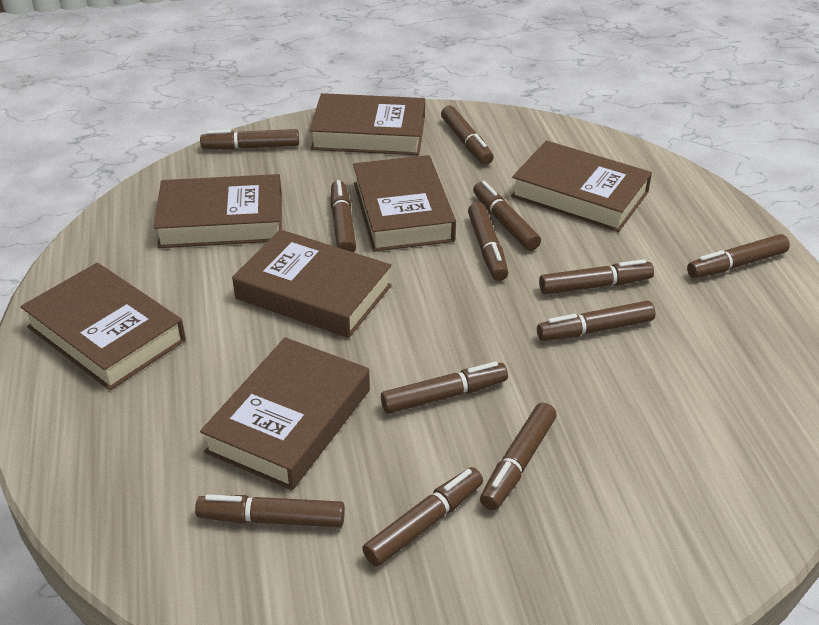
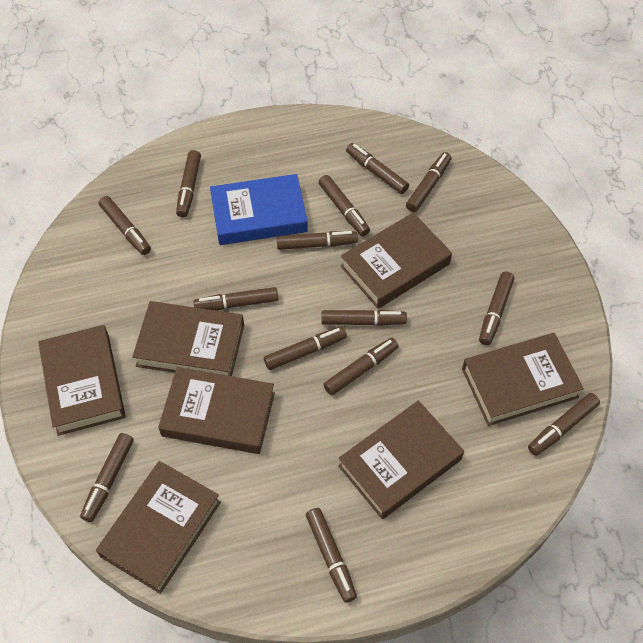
blue book: 0 -> 1
brown marker: 12 -> 14

